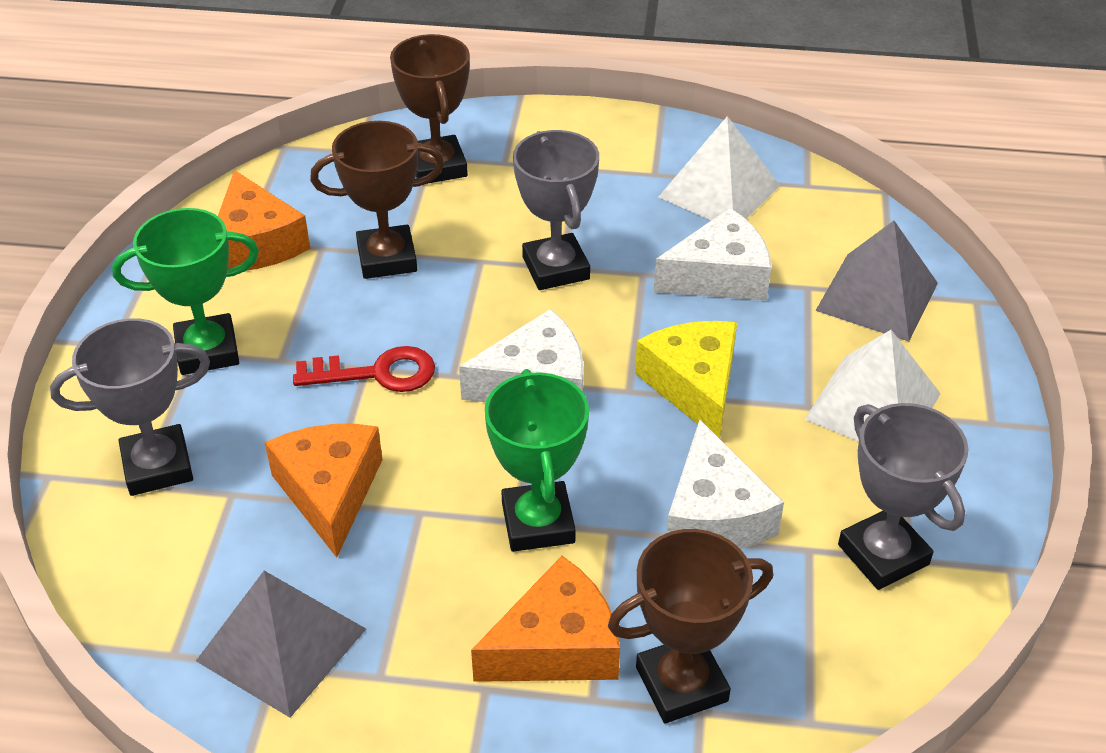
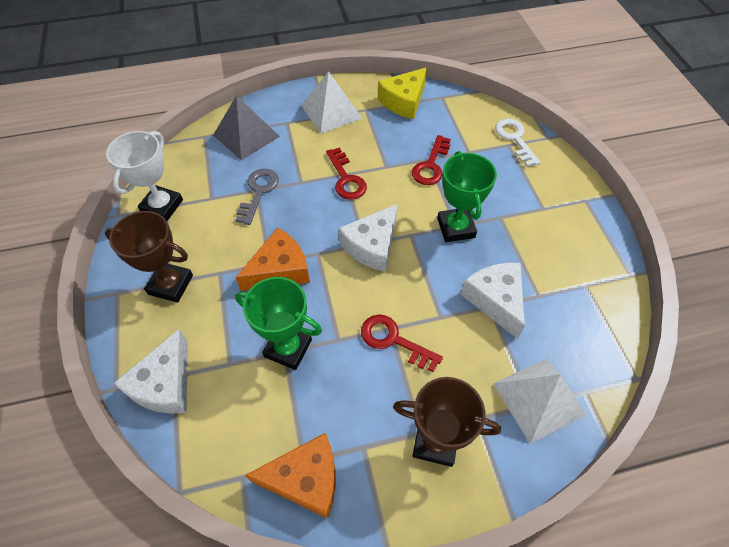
brown trophy: 3 -> 2
grey key: 0 -> 1
grey pyramid: 2 -> 1
grey trophy: 3 -> 0
orange cheese: 3 -> 2
red key: 1 -> 3
white key: 0 -> 1
white trophy: 0 -> 1

